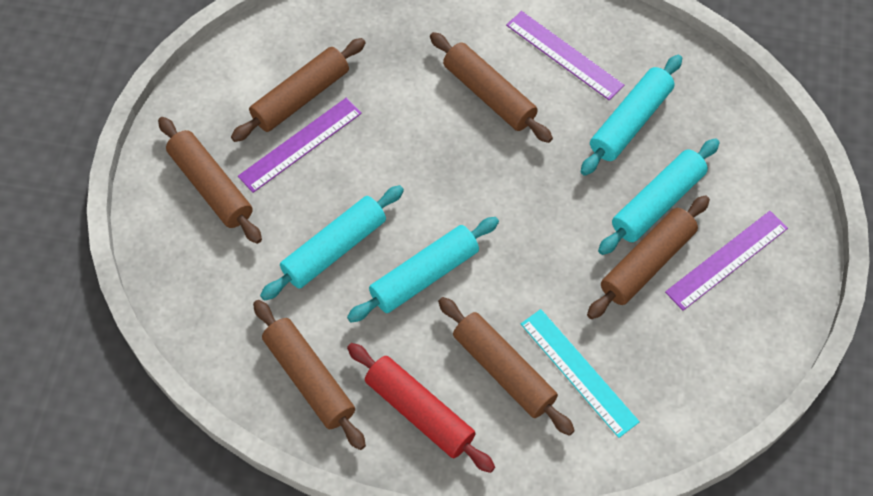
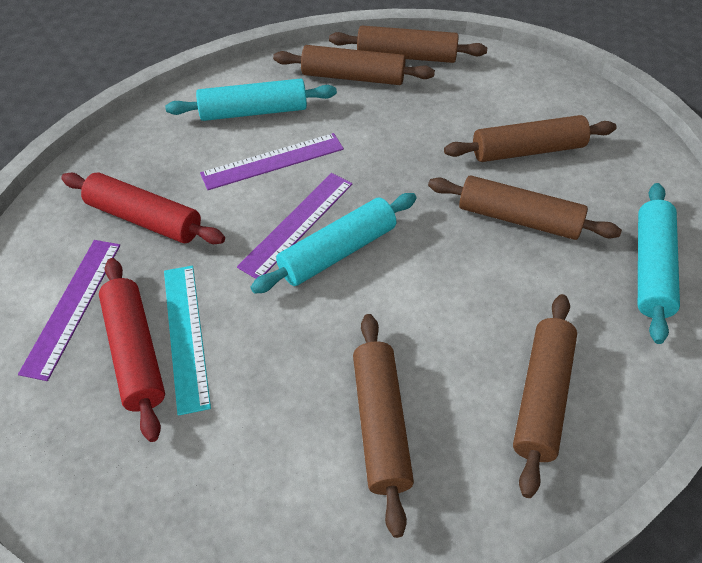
red rolling pin: 1 -> 2
turquoise rolling pin: 4 -> 3

